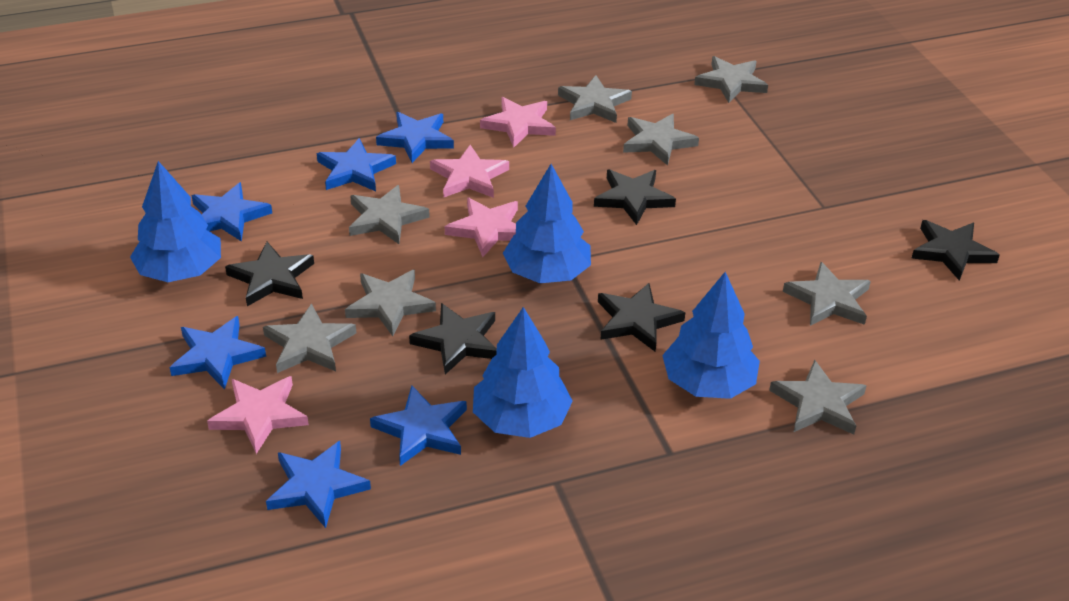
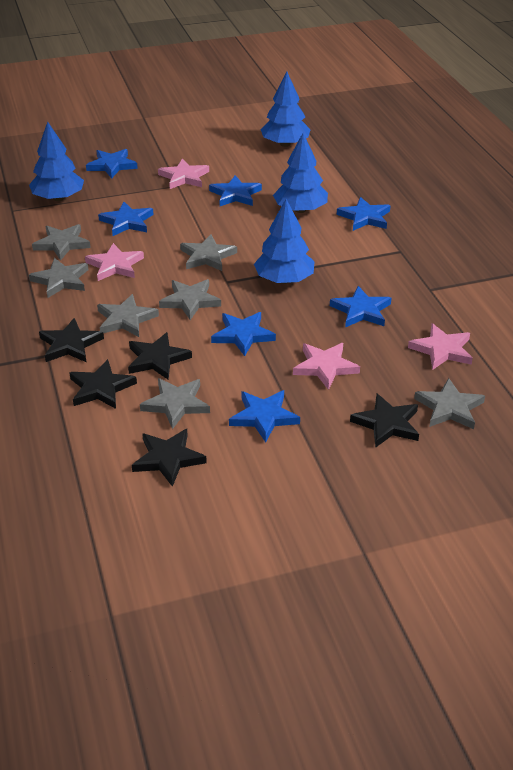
blue star: 6 -> 7
grey star: 8 -> 7

